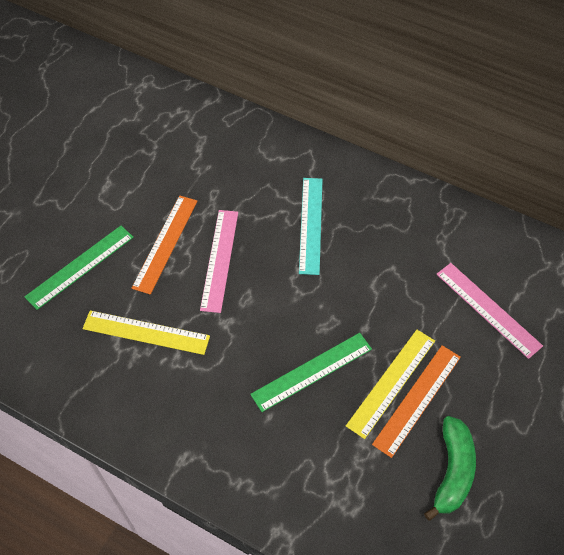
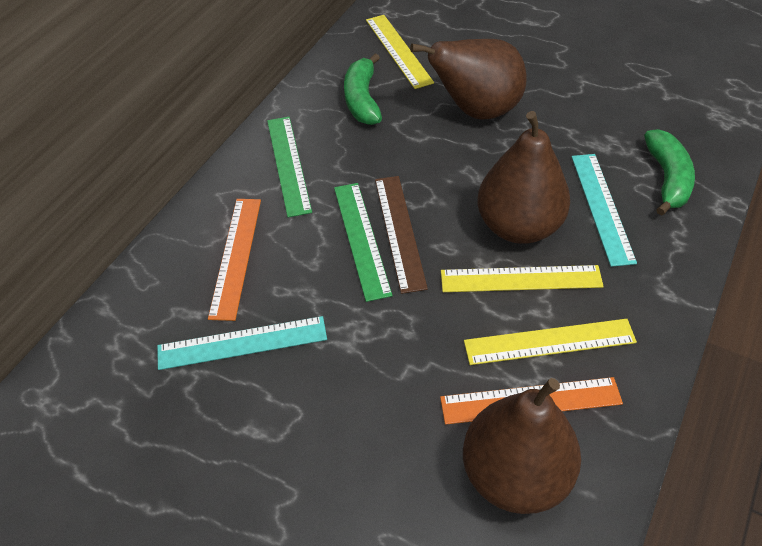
brown pear: 0 -> 3
brown ruler: 0 -> 1
green banana: 1 -> 2
pink ruler: 2 -> 0
turquoise ruler: 1 -> 2
yellow ruler: 2 -> 3

